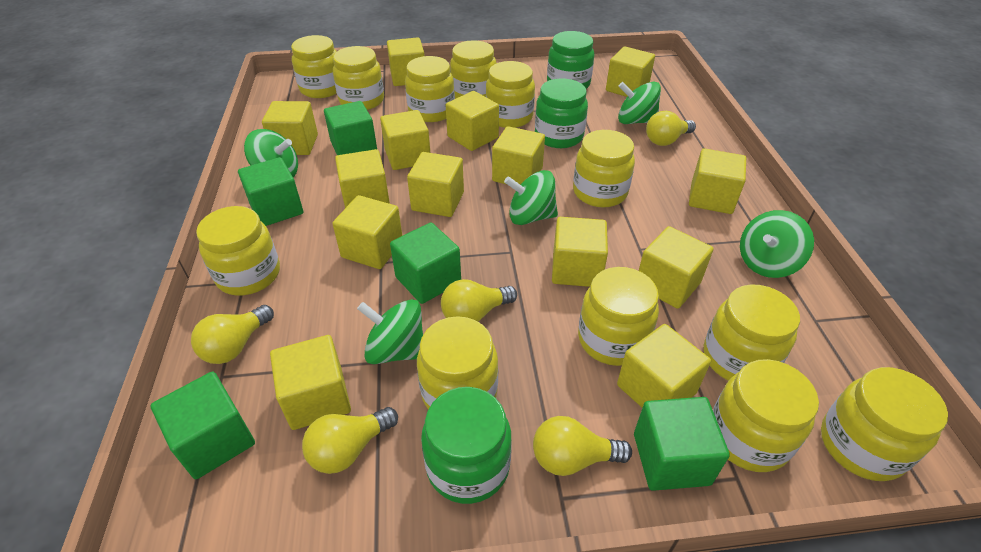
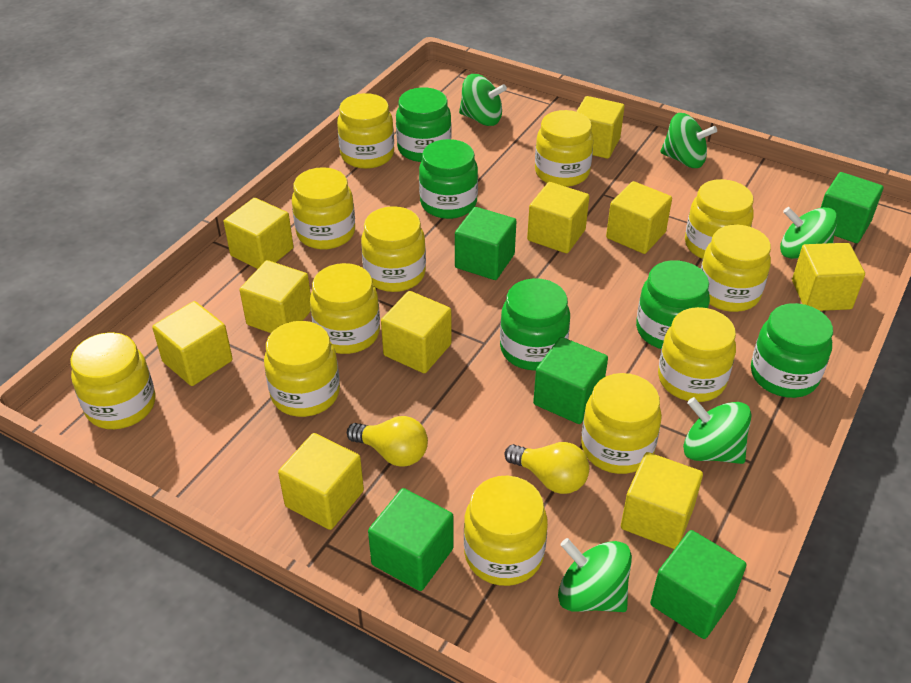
green jar: 3 -> 5
yellow cube: 14 -> 10
yellow light bulb: 5 -> 2

